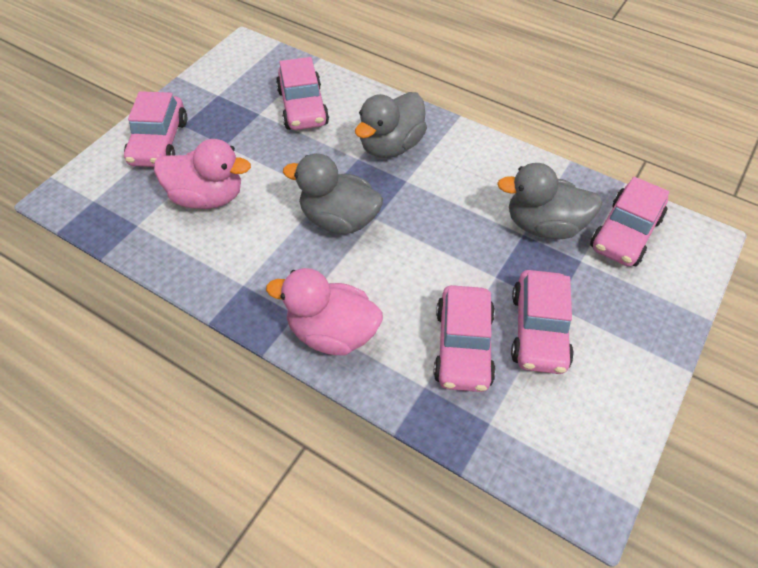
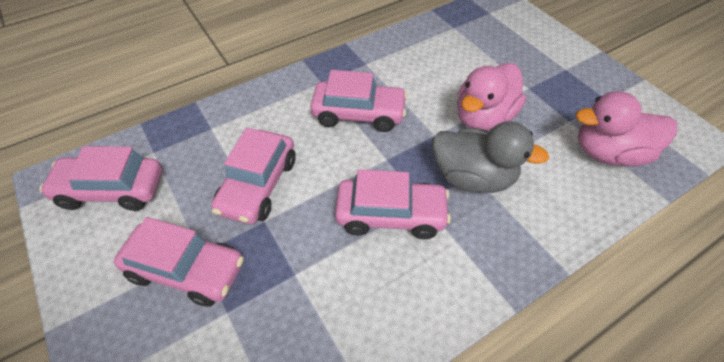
grey duck: 3 -> 1

